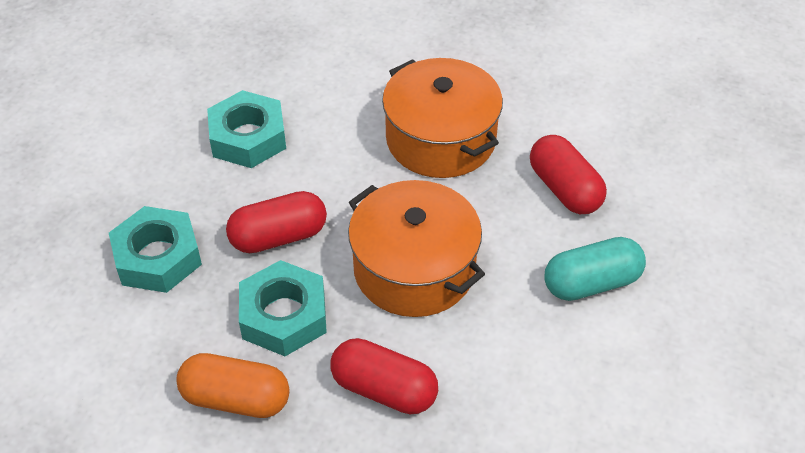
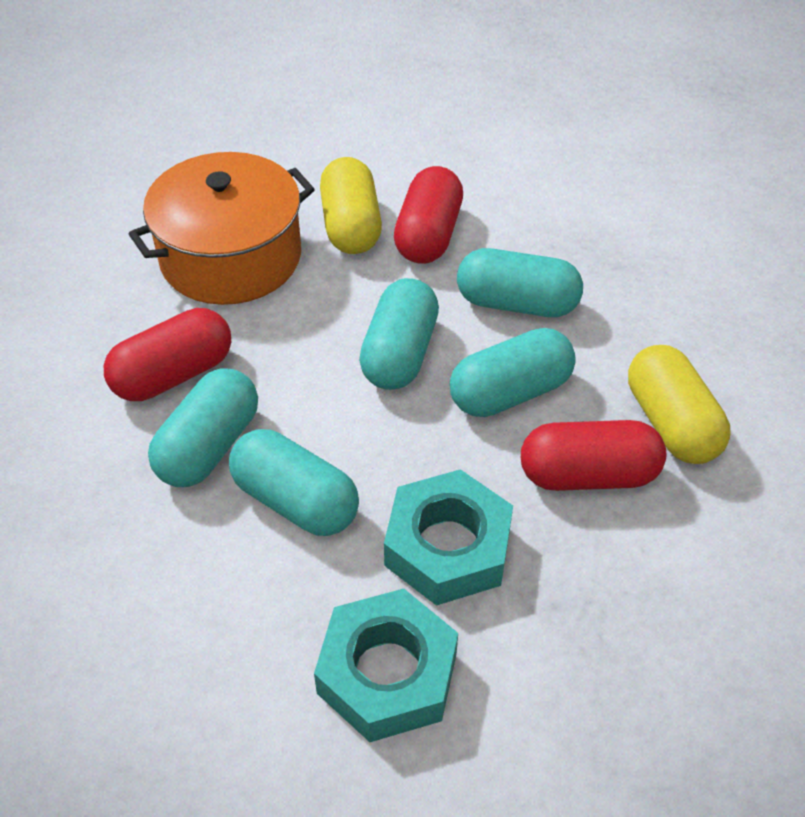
orange capsule: 1 -> 0
orange pot: 2 -> 1
turquoise capsule: 1 -> 5
turquoise nut: 3 -> 2
yellow capsule: 0 -> 2

